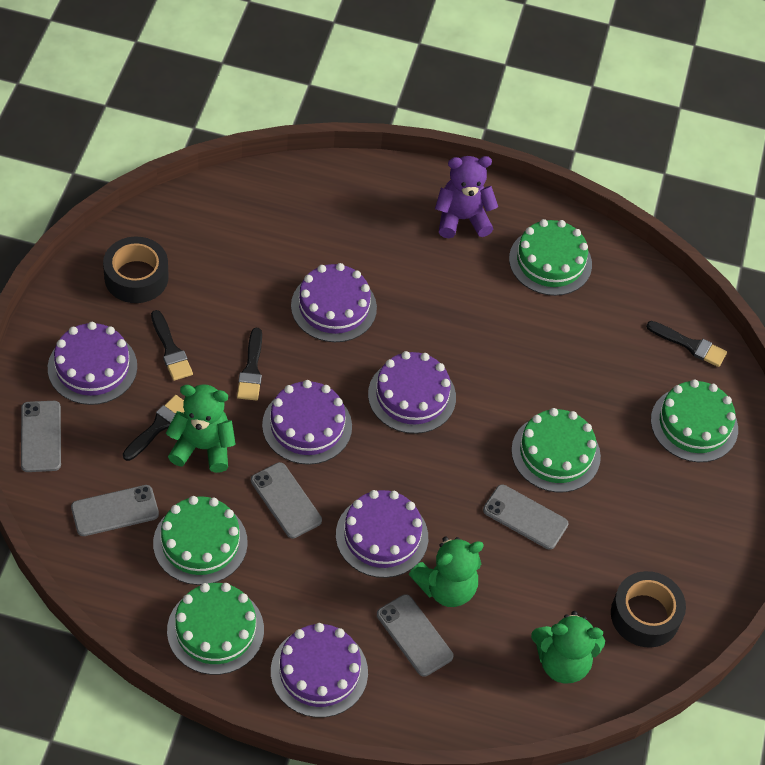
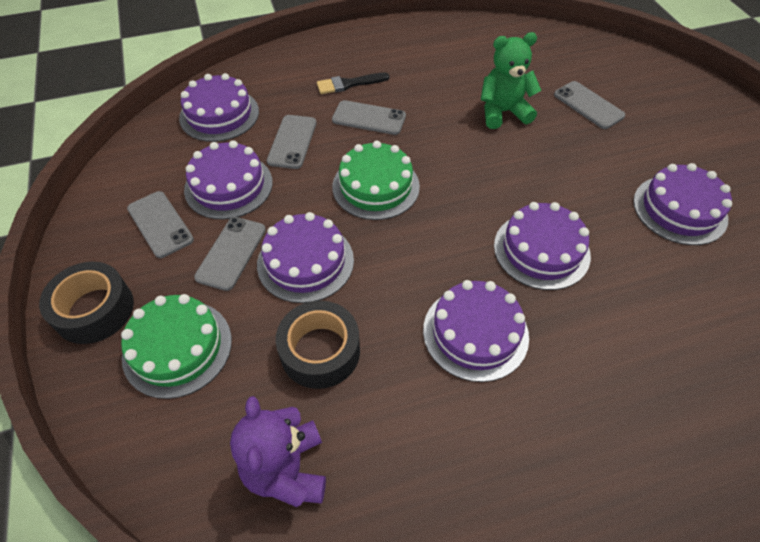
black brush: 4 -> 1
green cake: 5 -> 2
green teddy bear: 3 -> 1

